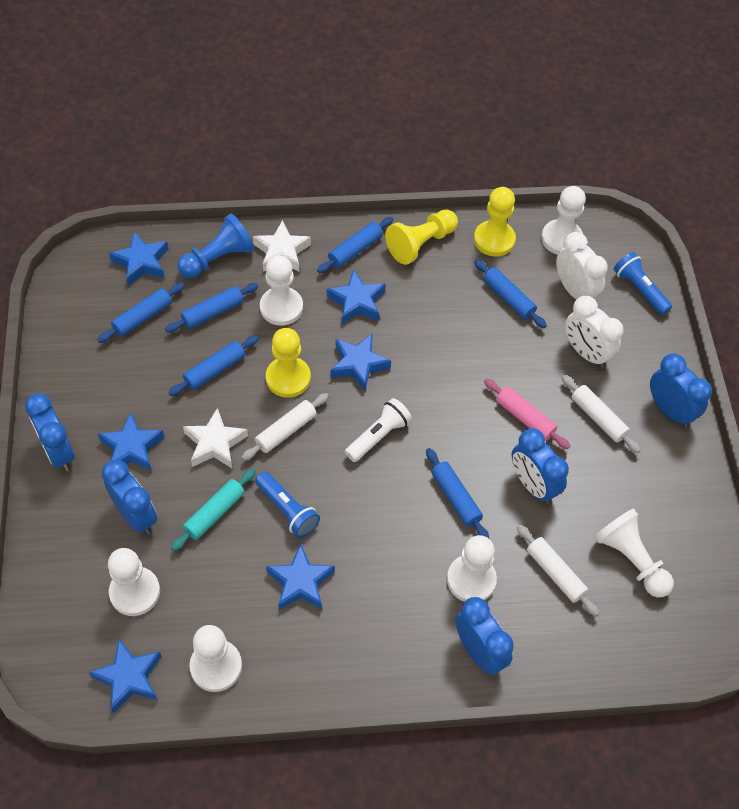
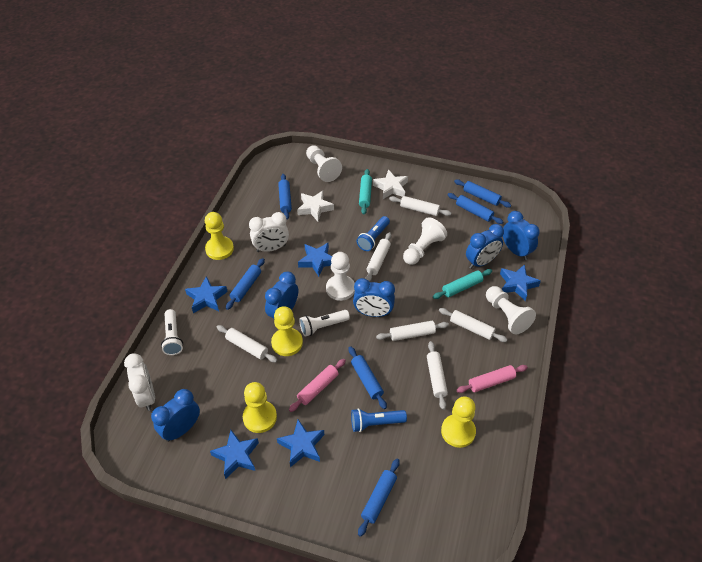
blue pawn: 1 -> 0
blue star: 6 -> 5
pink rolling pin: 1 -> 2
turquoise rolling pin: 1 -> 2
white flashlight: 1 -> 2
white pawn: 6 -> 4
white rolling pin: 3 -> 6
yellow pawn: 3 -> 4

